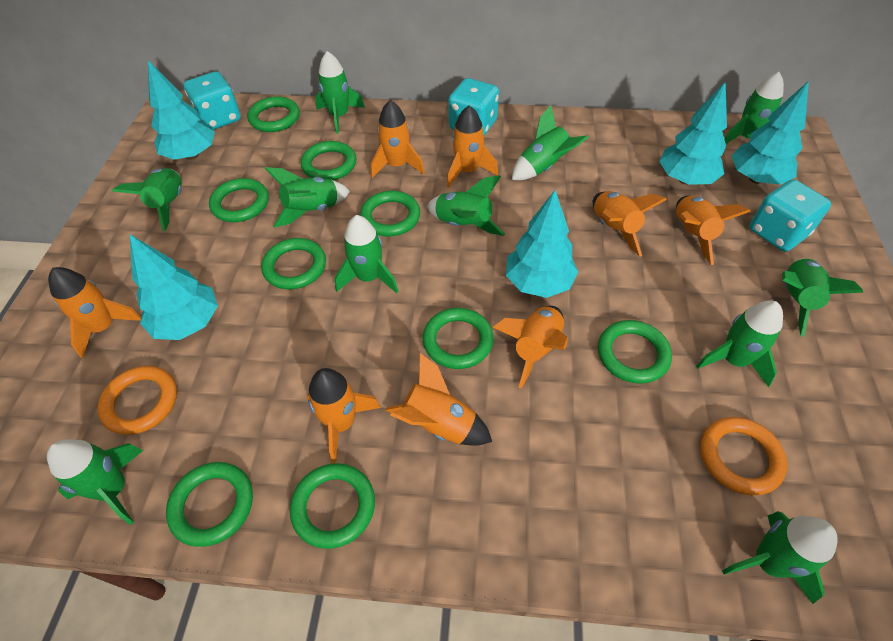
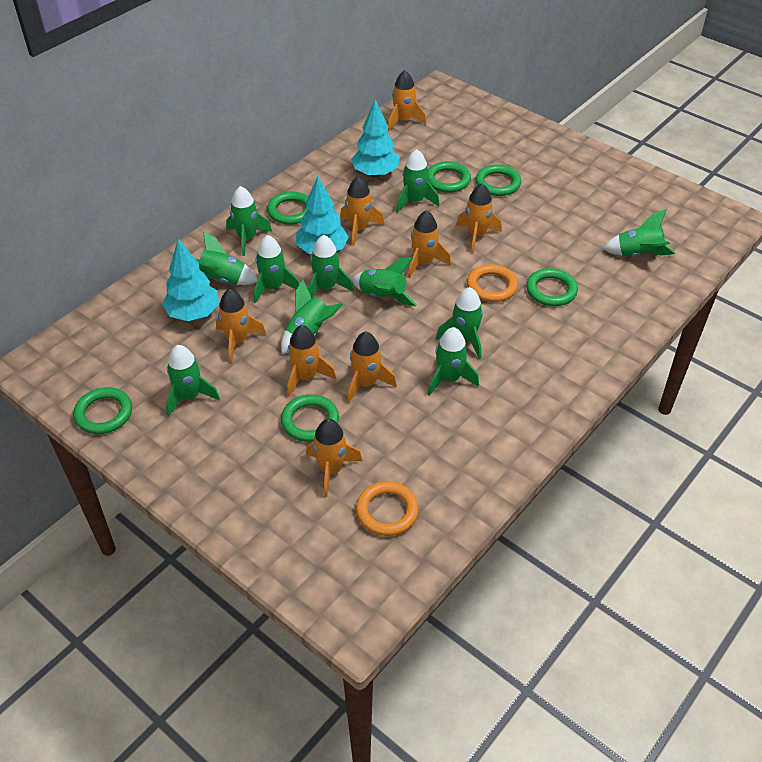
green ring: 9 -> 6
turquoise dice: 3 -> 0
turquoise tree: 5 -> 3

